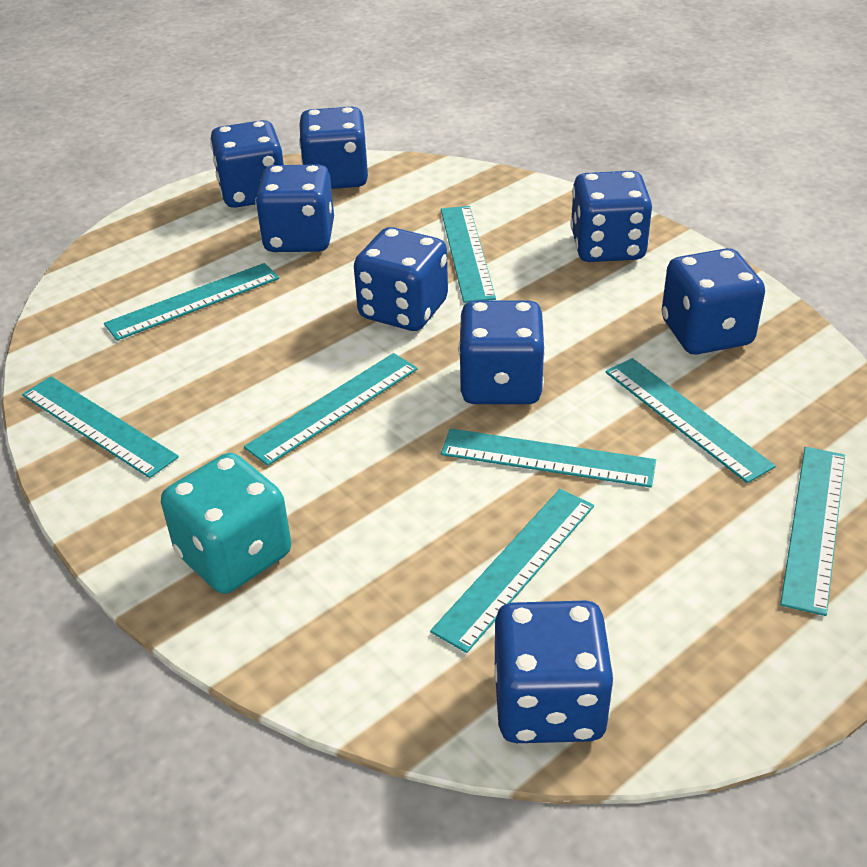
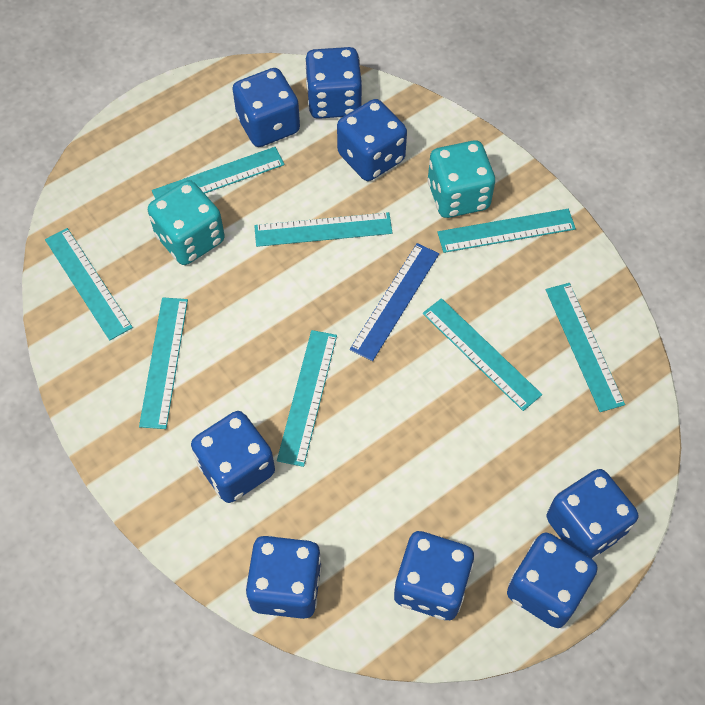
blue ruler: 0 -> 1
turquoise dice: 1 -> 2

